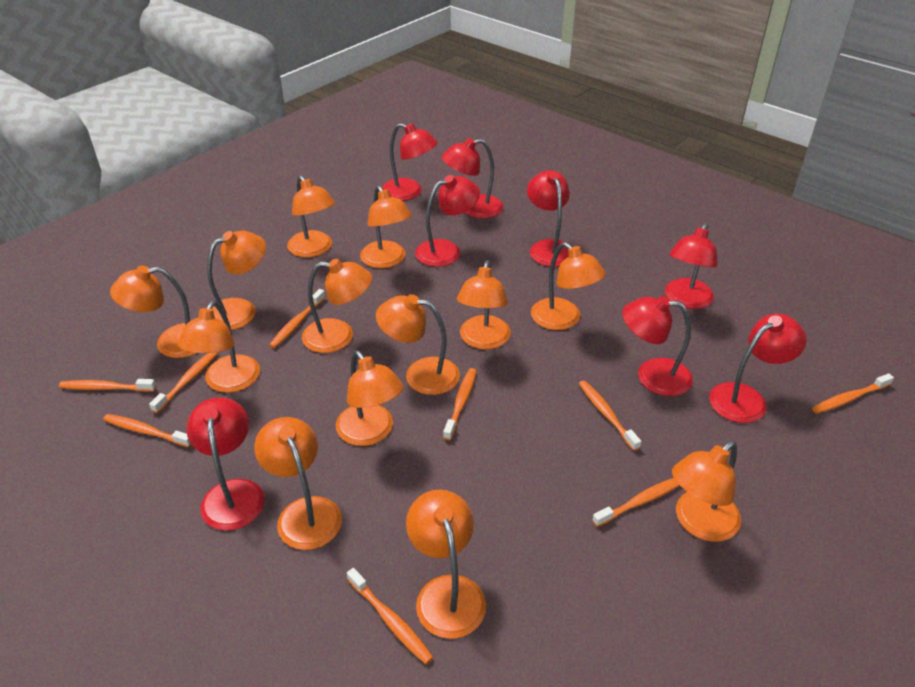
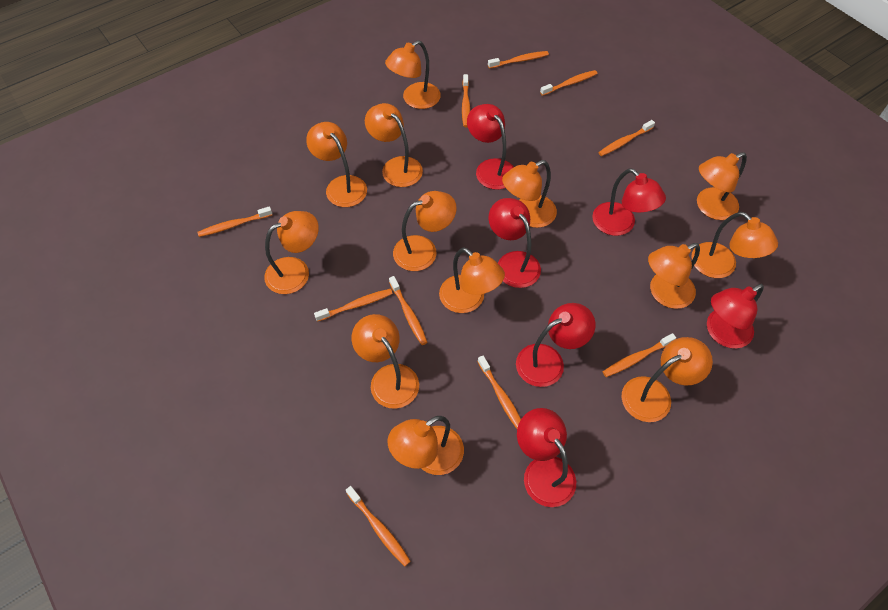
orange toothbrush: 9 -> 10
red lamp: 8 -> 6

